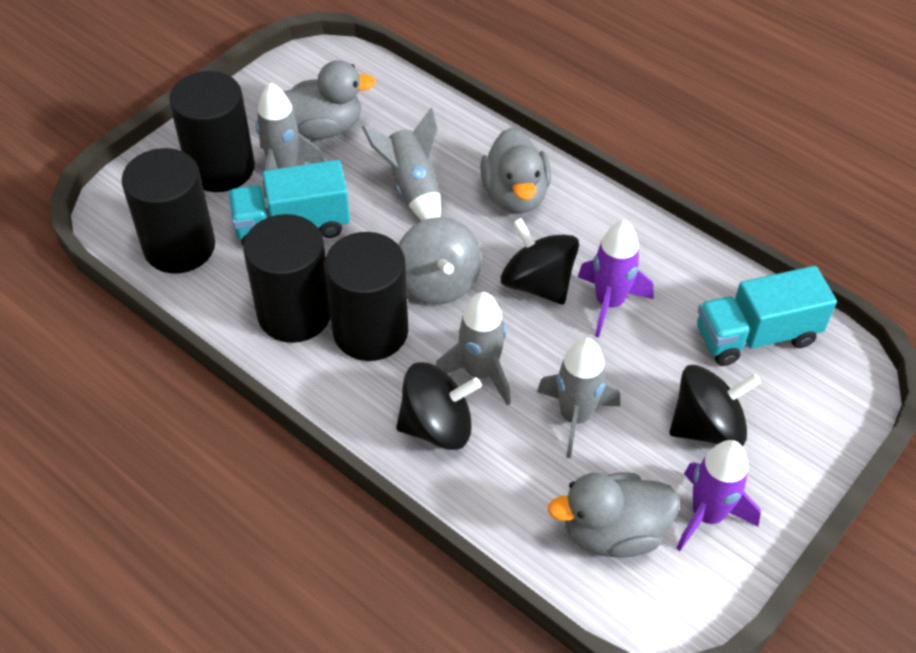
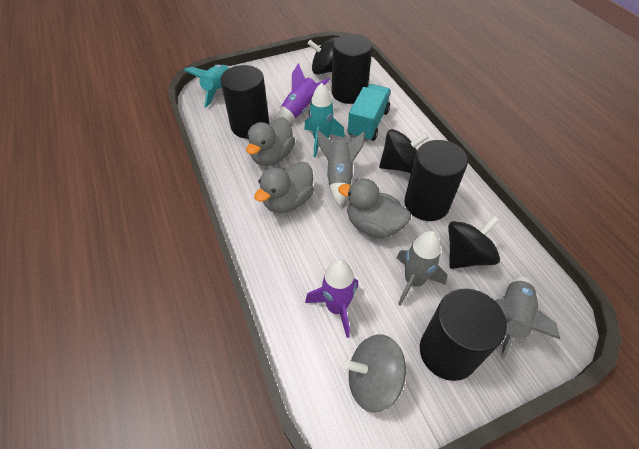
grey rocket: 4 -> 3
turquoise rocket: 0 -> 2
turquoise truck: 2 -> 1

